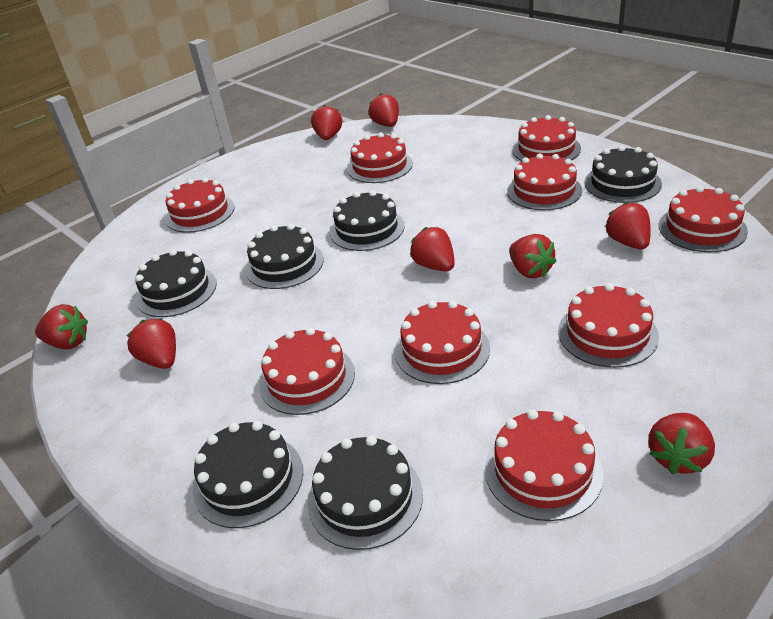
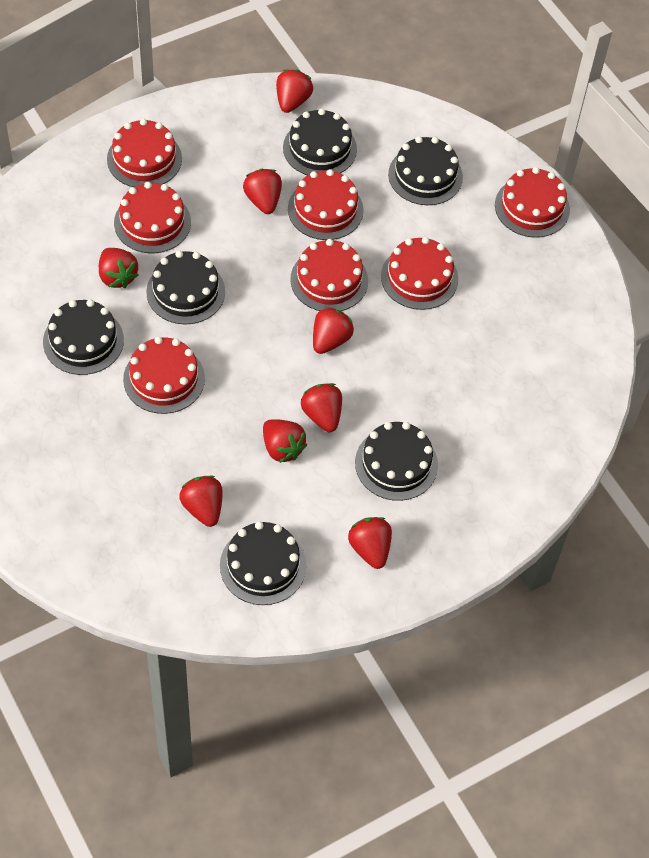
red cake: 9 -> 7

